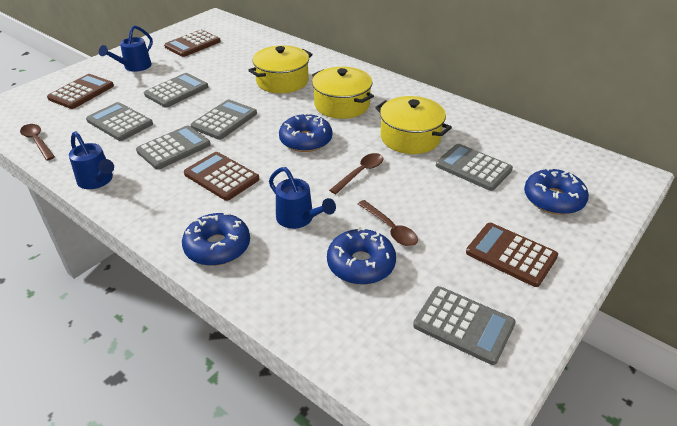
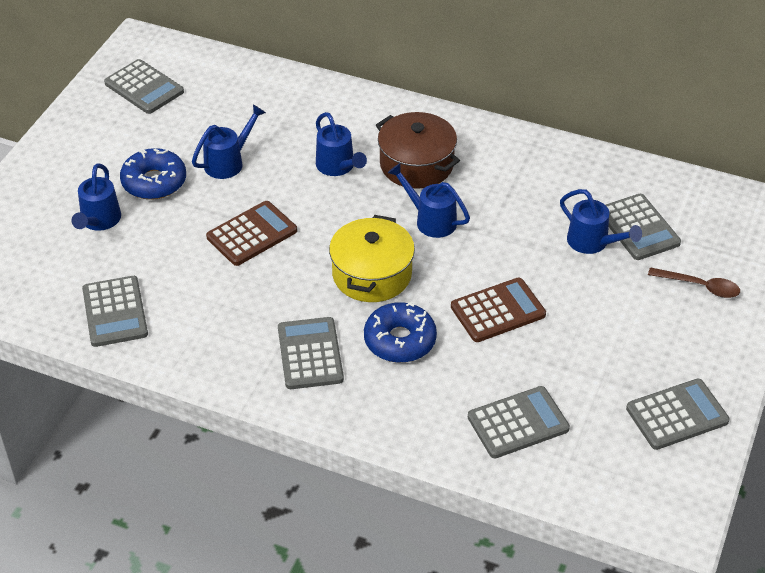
blue donut: 4 -> 2
blue watering can: 3 -> 5
brown calculator: 4 -> 2
brown pot: 0 -> 1
brown spoon: 3 -> 1
yellow pot: 3 -> 1

